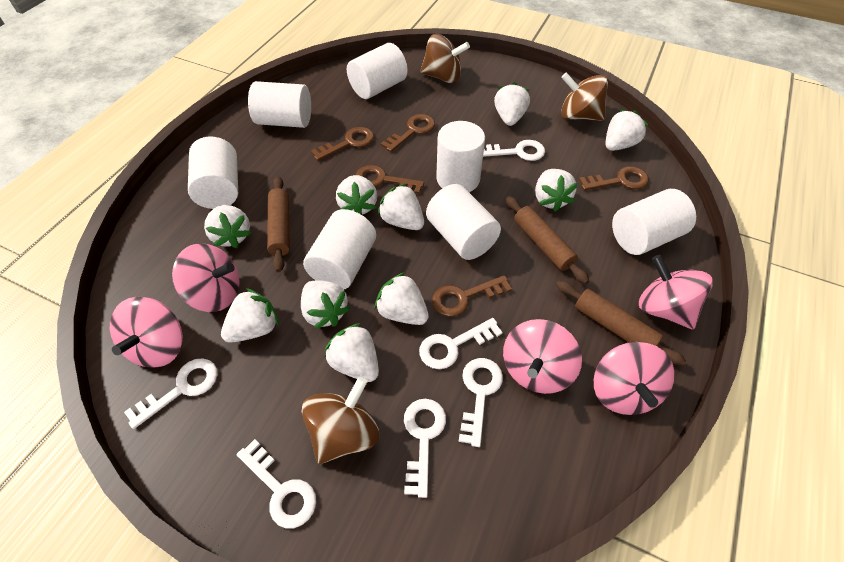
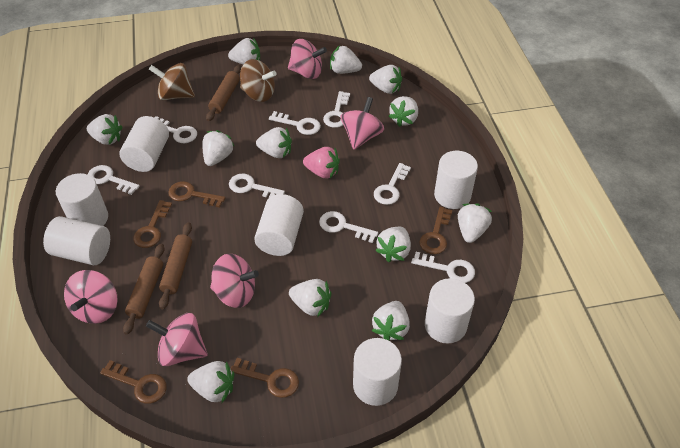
brown spinning top: 3 -> 2
pink strawberry: 0 -> 1
white key: 6 -> 8
white strawberry: 10 -> 12

